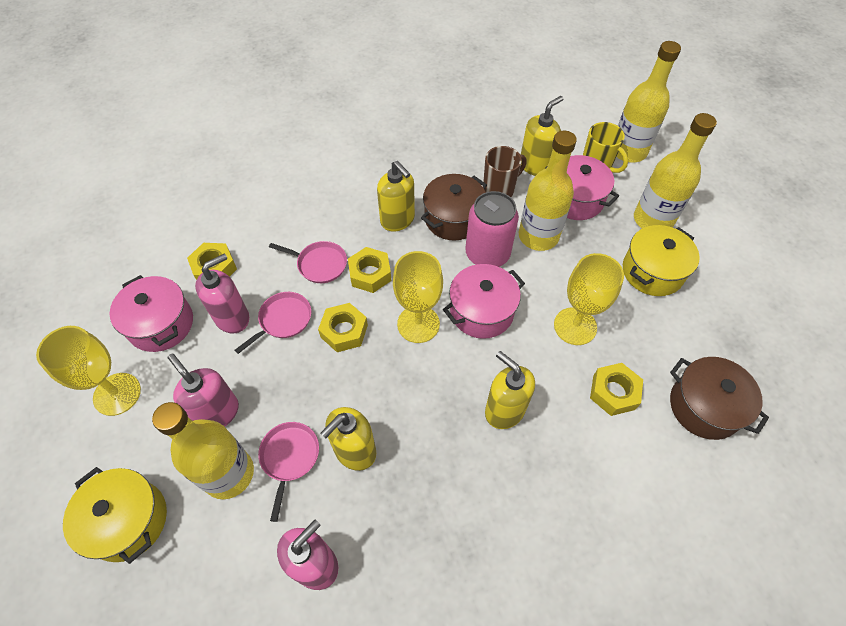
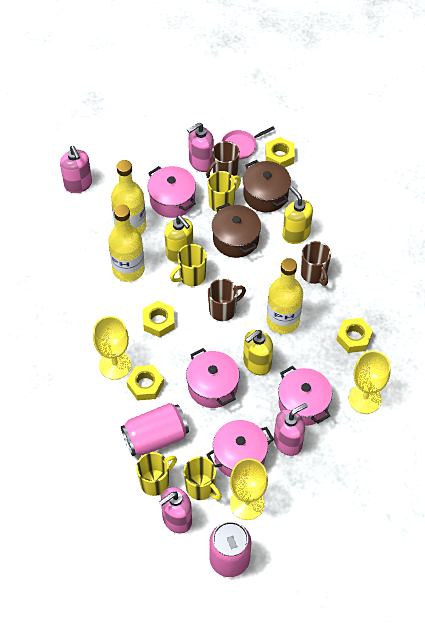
brown mug: 1 -> 3
pink can: 1 -> 2
pink pan: 3 -> 1
pink pot: 3 -> 4
pink soap dispenser: 3 -> 4
yellow bottle: 4 -> 3
yellow mug: 1 -> 4
yellow pot: 2 -> 0
yellow soap dispenser: 4 -> 3

